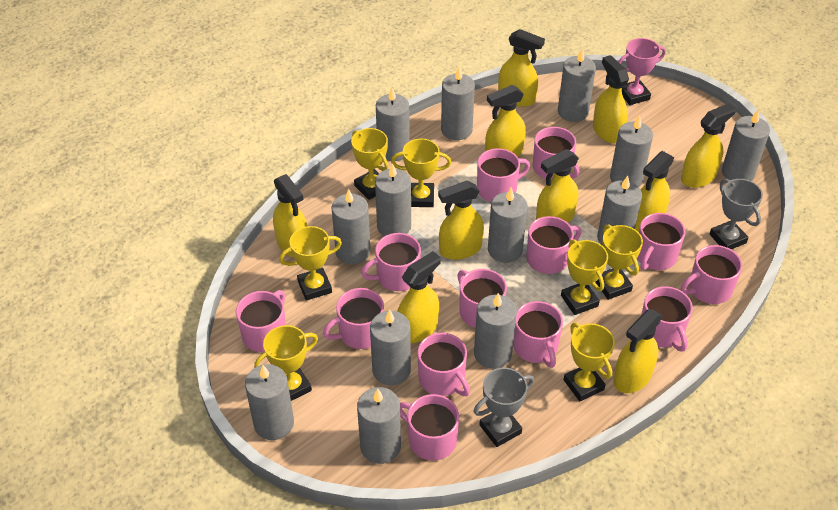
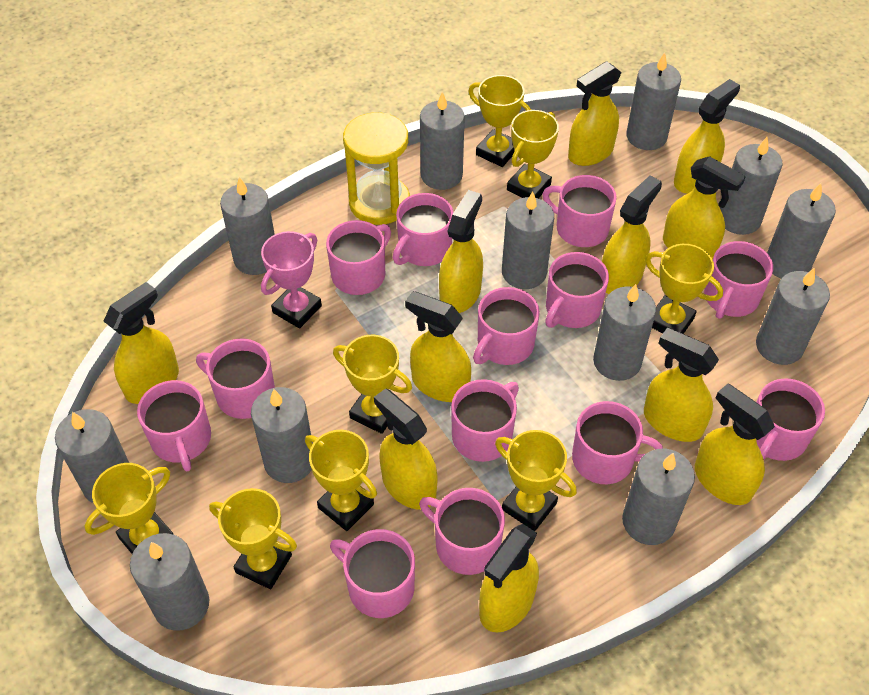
grey candle: 13 -> 12
grey trophy: 2 -> 0
yellow hourglass: 0 -> 1
yellow spray bottle: 10 -> 11
yellow trophy: 7 -> 8

